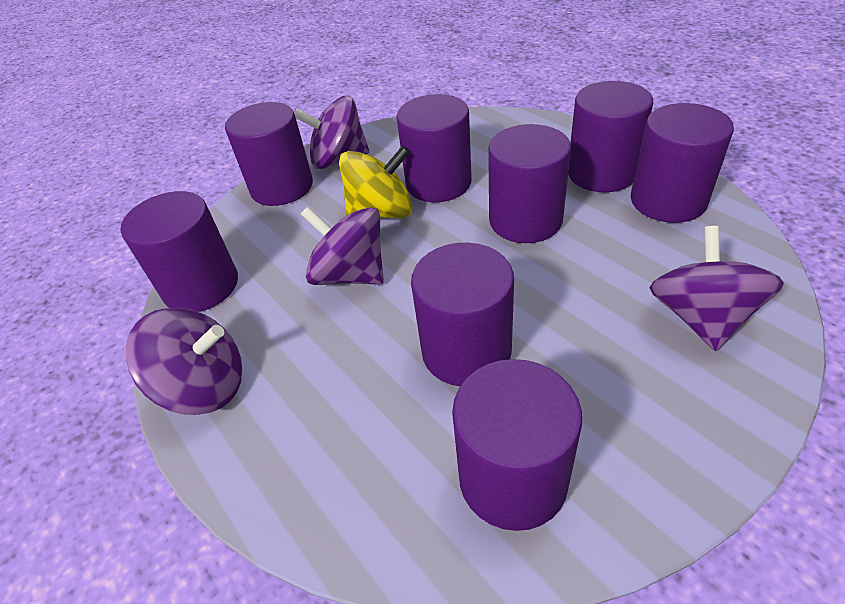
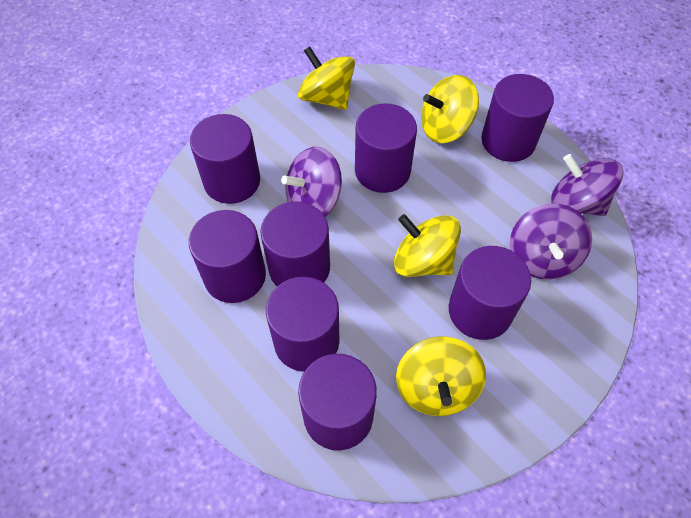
purple spinning top: 4 -> 3
yellow spinning top: 1 -> 4

